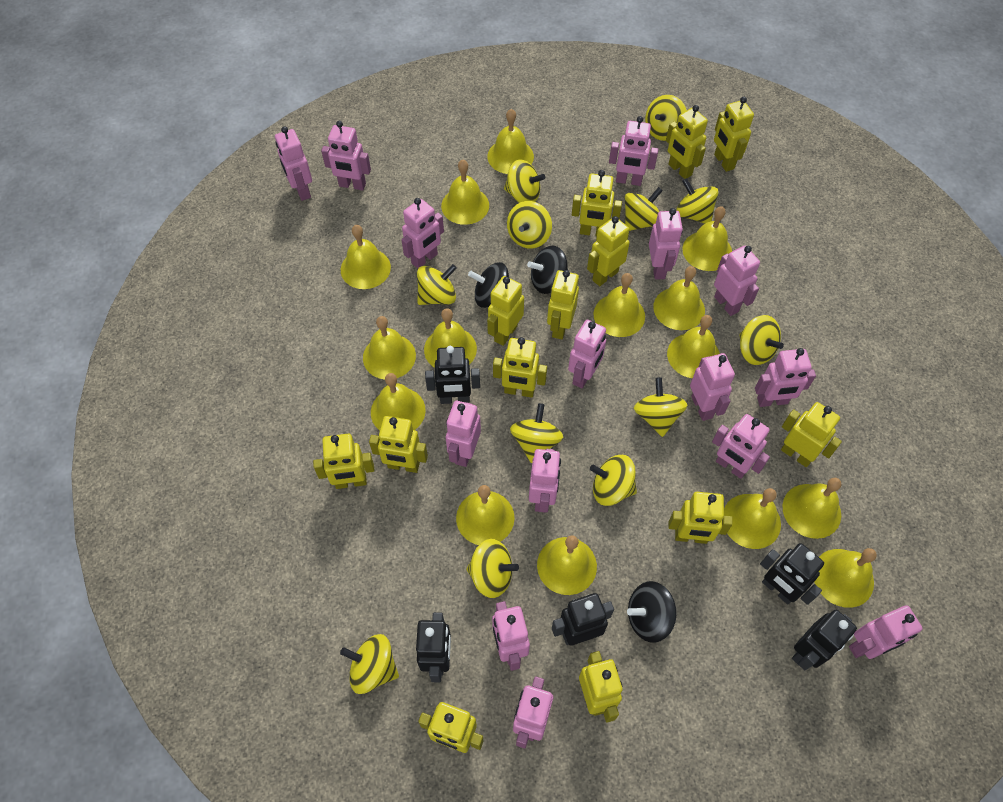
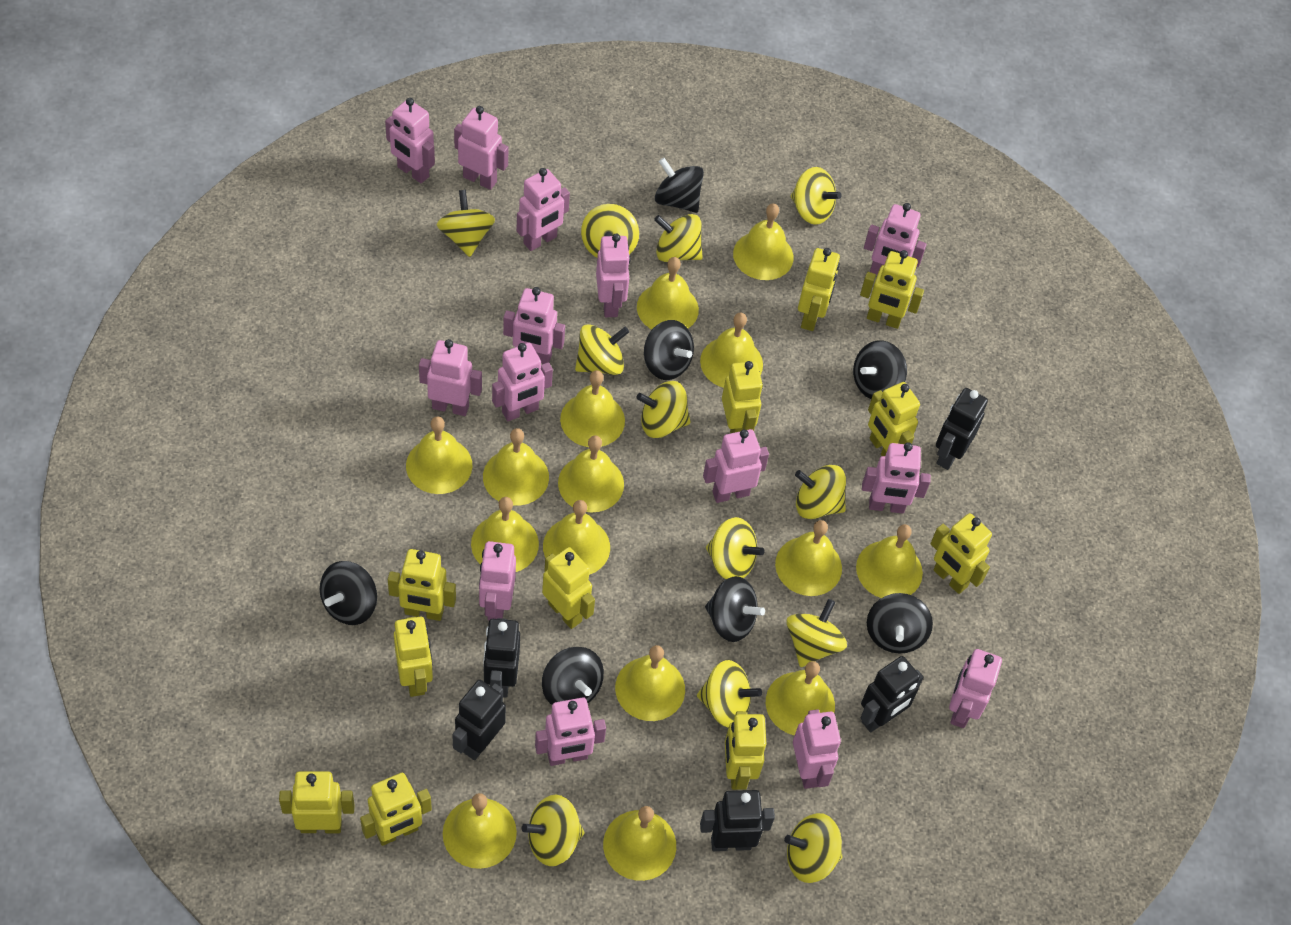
black spinning top: 3 -> 7
pink robot: 15 -> 14
yellow robot: 13 -> 11

